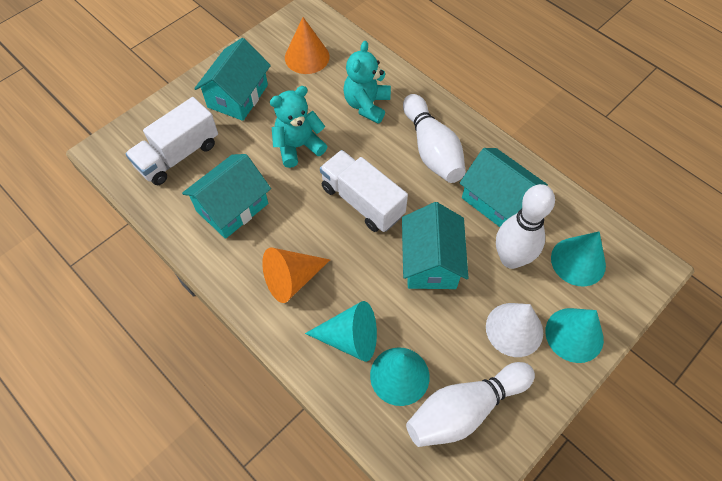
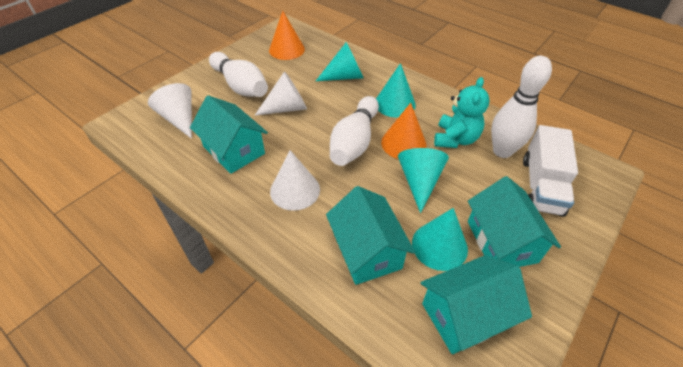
turquoise teddy bear: 2 -> 1
white cone: 1 -> 3
white truck: 2 -> 1

